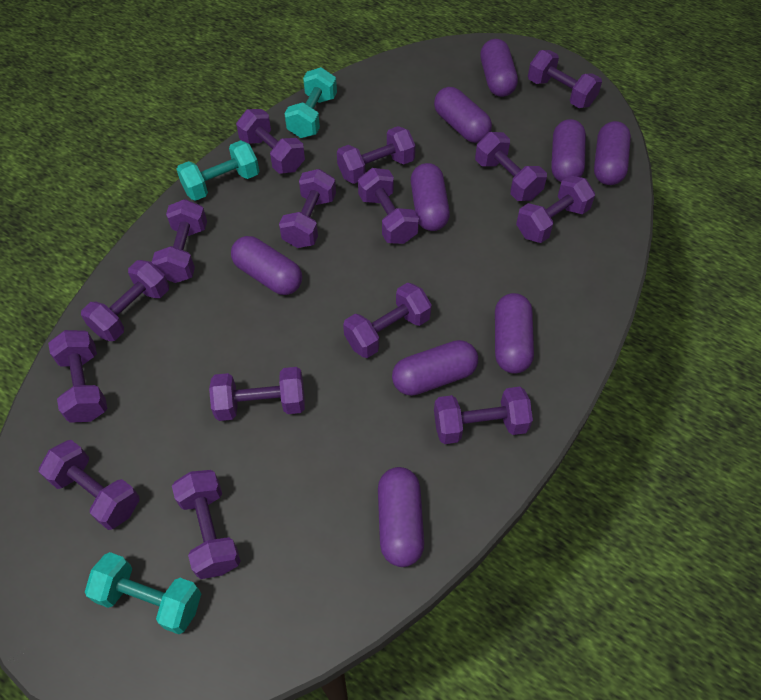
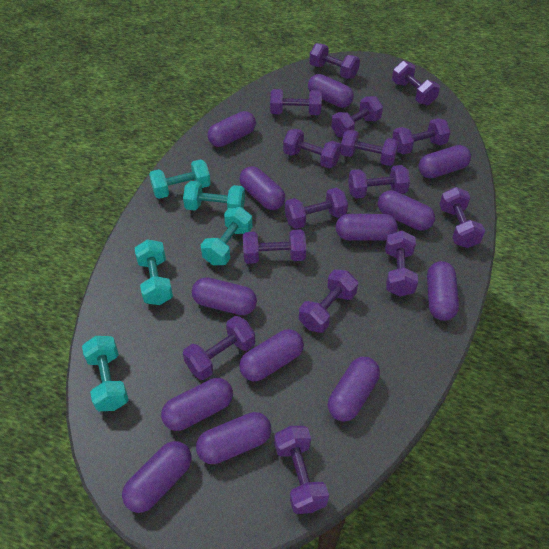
purple capsule: 9 -> 13
turquoise dumbbell: 3 -> 5

